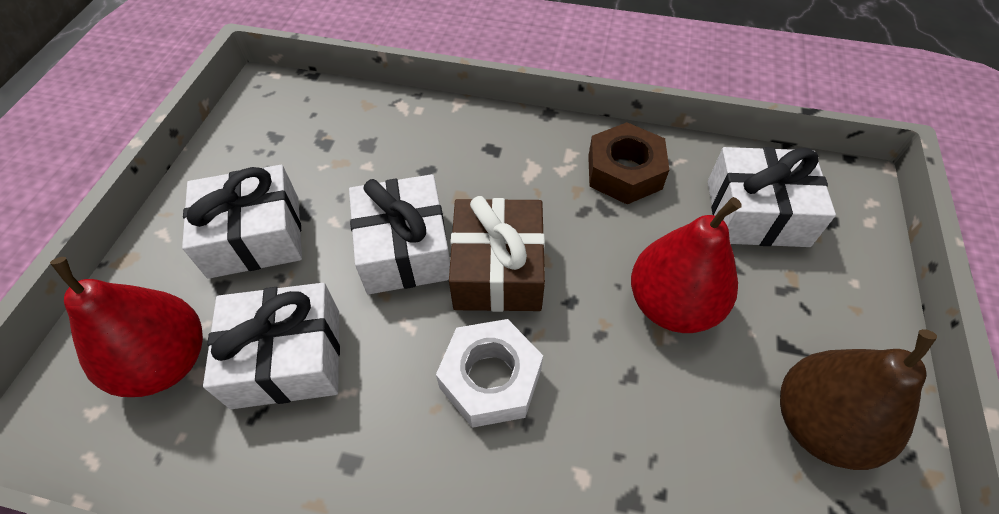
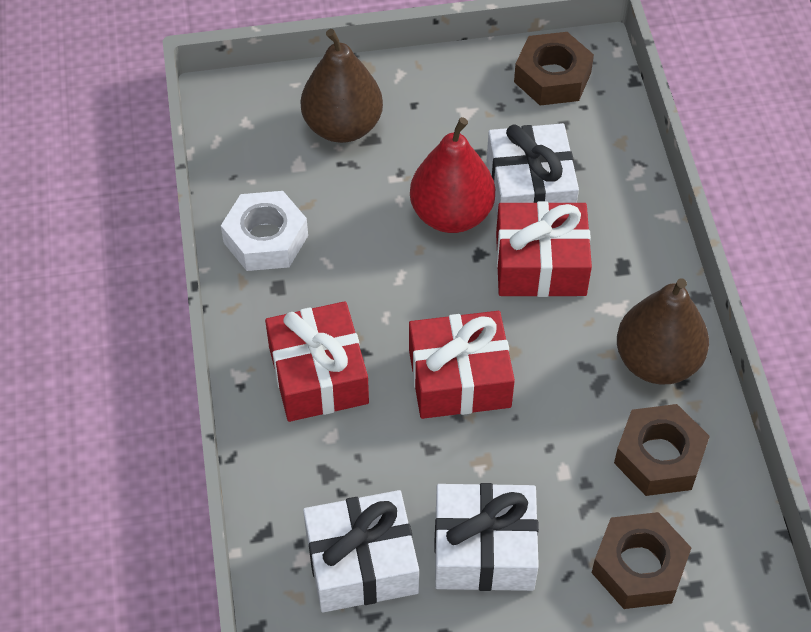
brown gift: 1 -> 0
brown nut: 1 -> 3
brown pear: 1 -> 2
red gift: 0 -> 3
red pear: 2 -> 1
white gift: 4 -> 3

